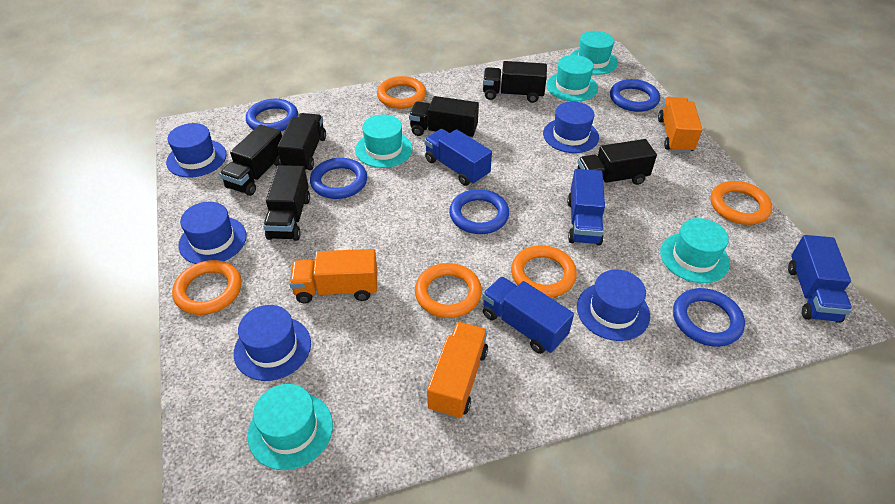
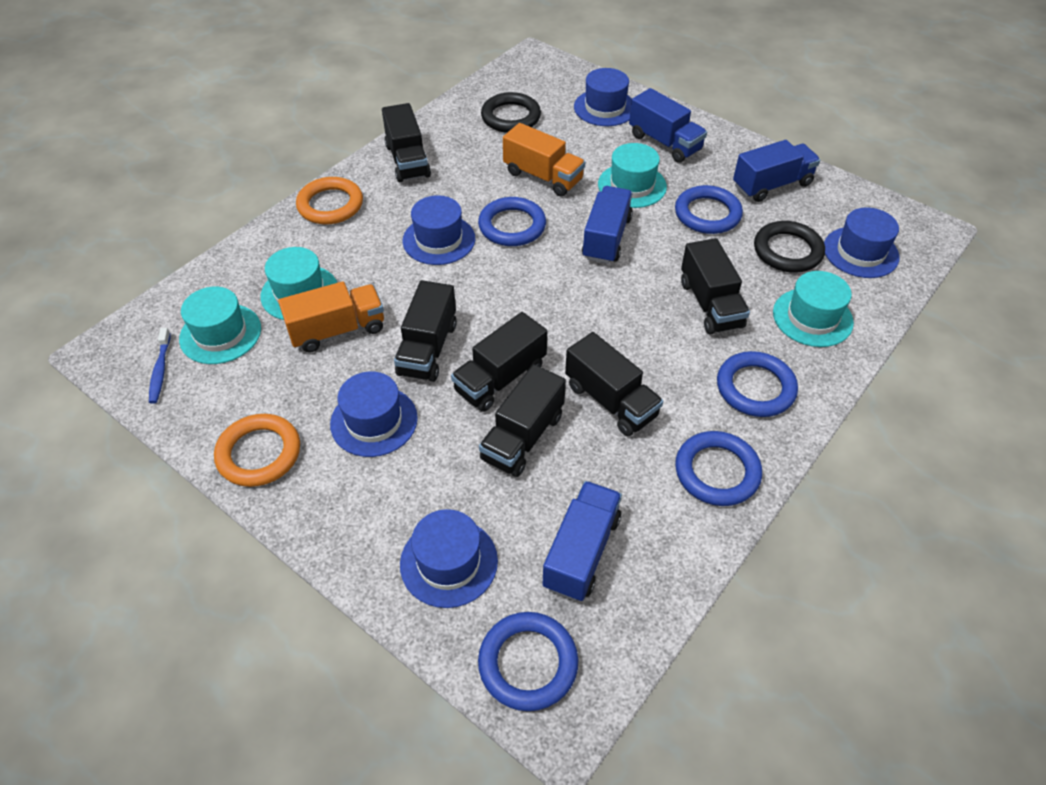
black ring: 0 -> 2
blue toothbrush: 0 -> 1
orange ring: 5 -> 2
orange truck: 3 -> 2
turquoise hat: 5 -> 4

